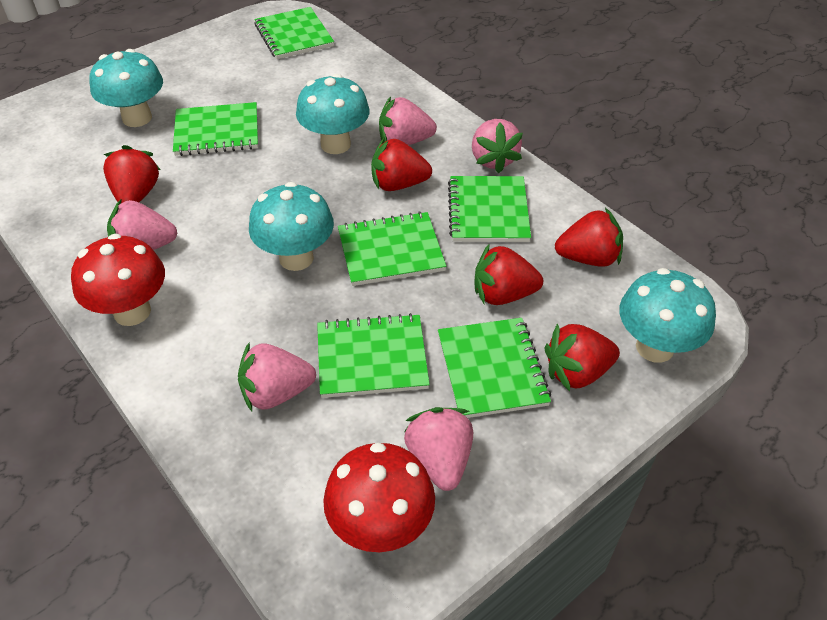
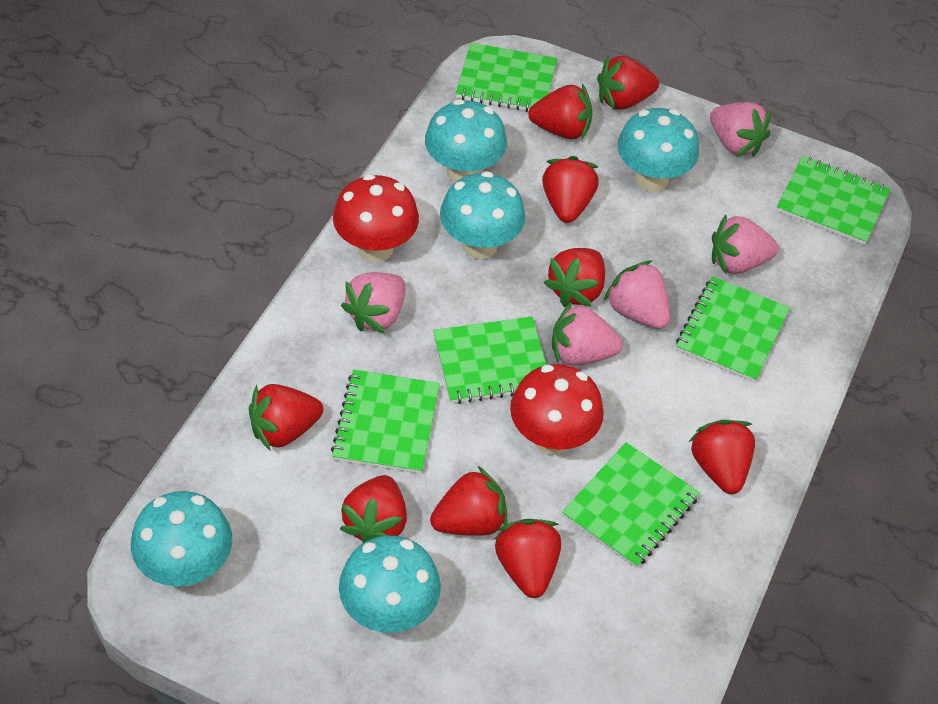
red strawberry: 5 -> 9
turquoise mushroom: 4 -> 5

